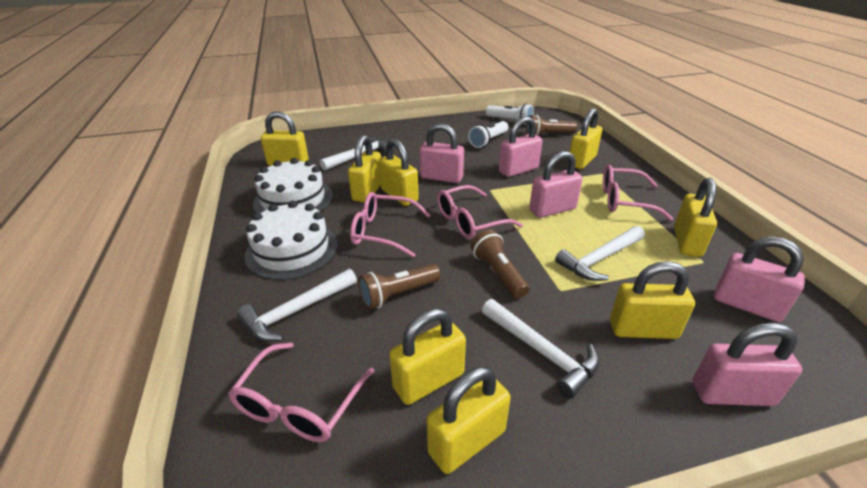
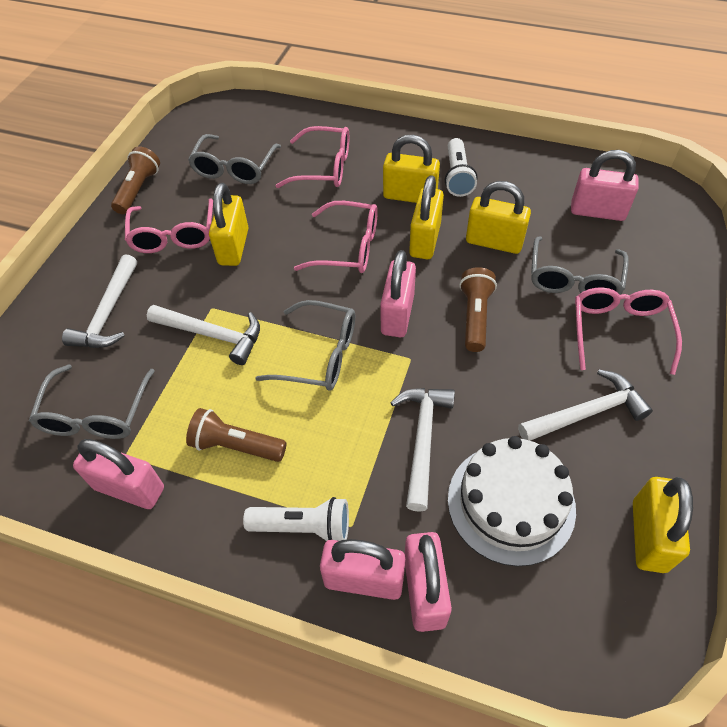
grey glasses: 0 -> 4
white cake: 2 -> 1
yellow padlock: 8 -> 5

